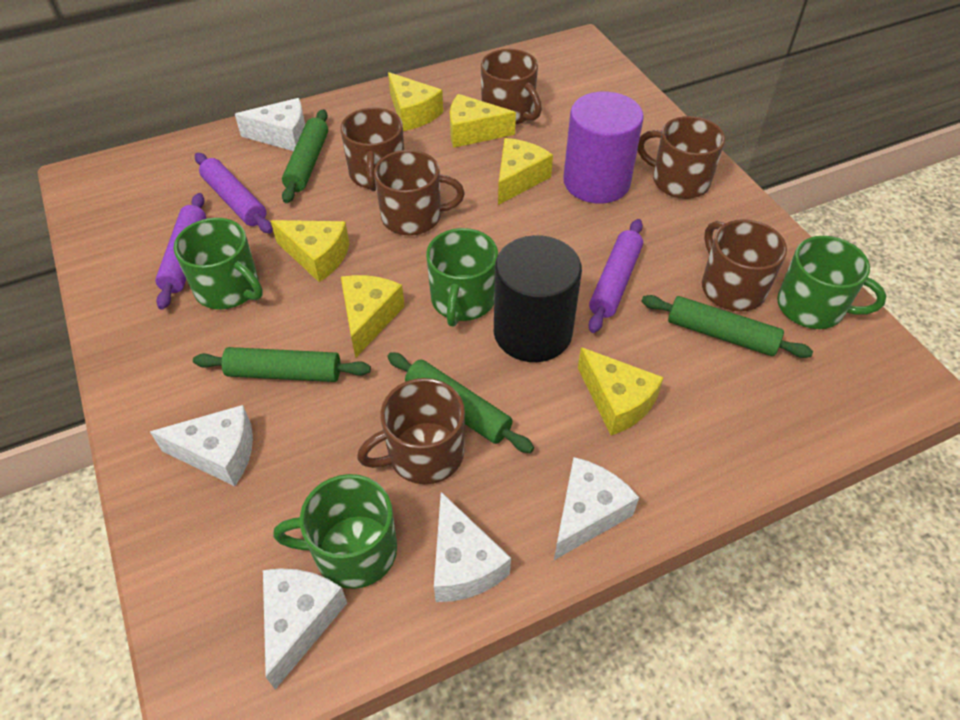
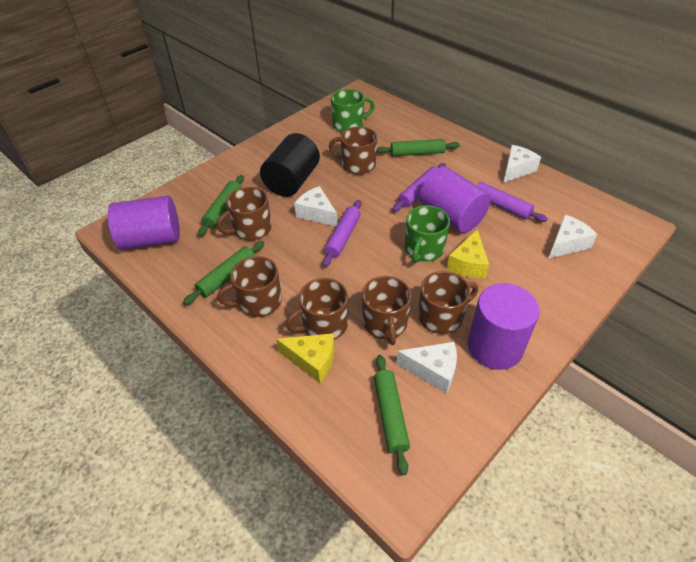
green mug: 4 -> 2
purple cylinder: 1 -> 3
white cheese: 5 -> 4
yellow cheese: 6 -> 2

